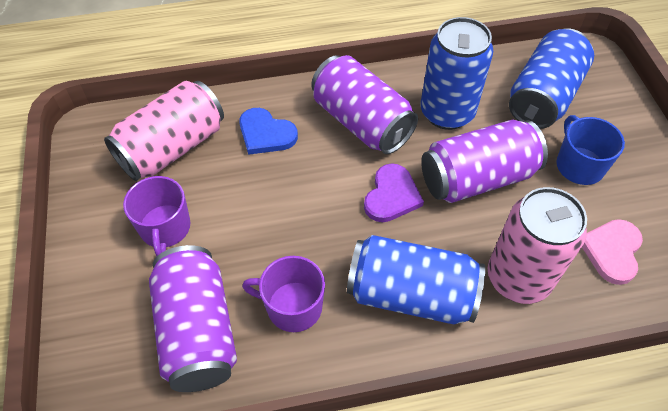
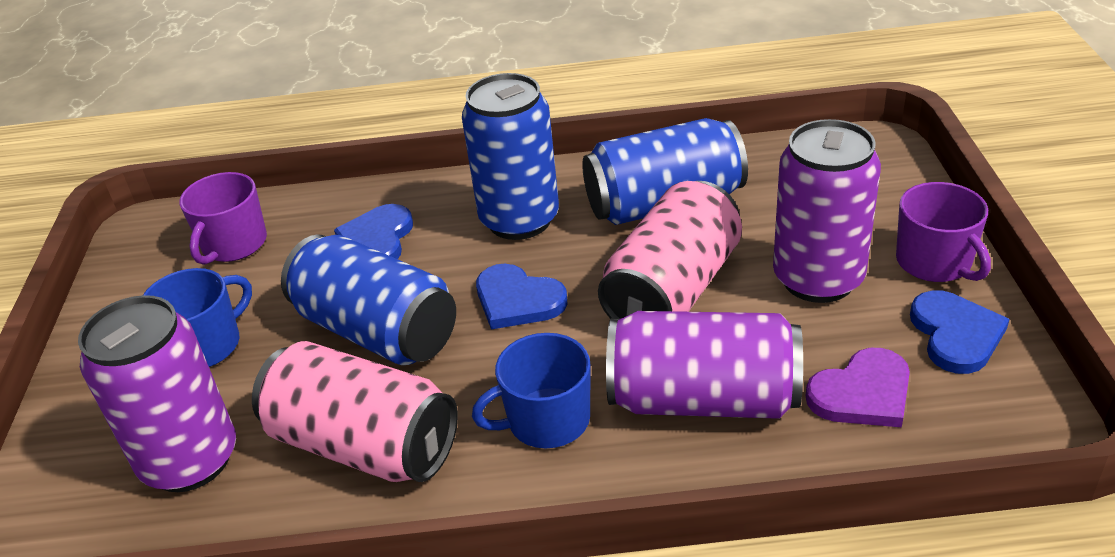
blue heart: 1 -> 3
blue mug: 1 -> 2
pink heart: 1 -> 0

